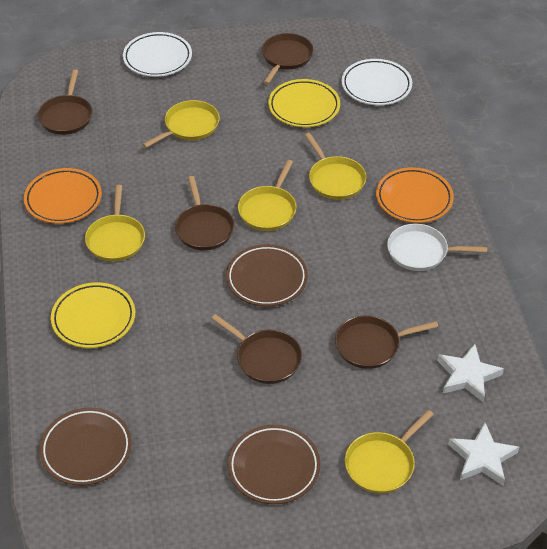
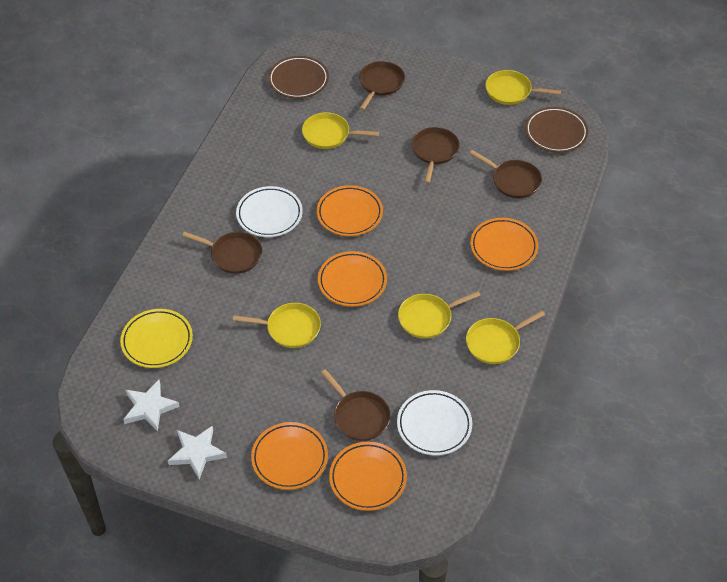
brown plate: 3 -> 2
orange plate: 2 -> 5
white pan: 1 -> 0
yellow plate: 2 -> 1

